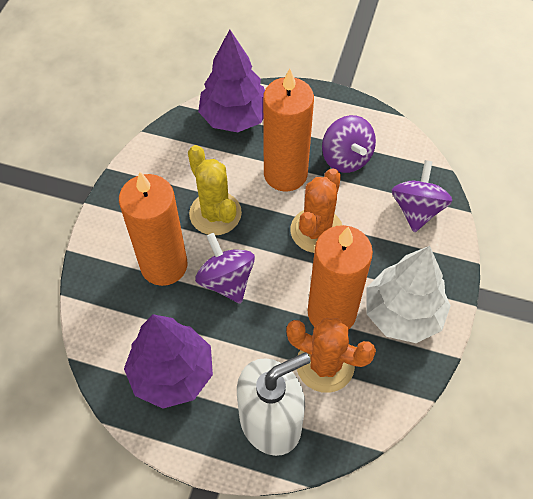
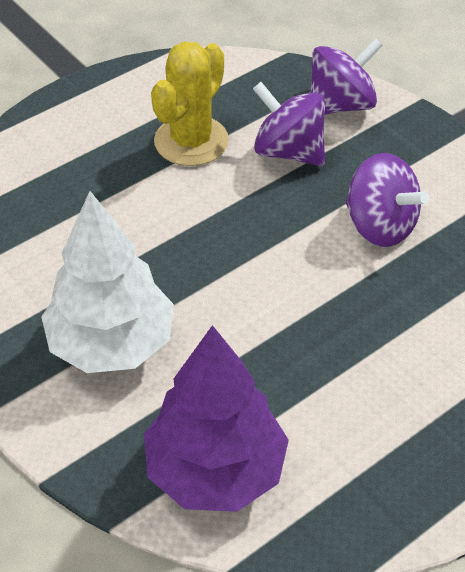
orange cactus: 2 -> 0
orange candle: 3 -> 0
purple tree: 2 -> 1
white soap dispenser: 1 -> 0

